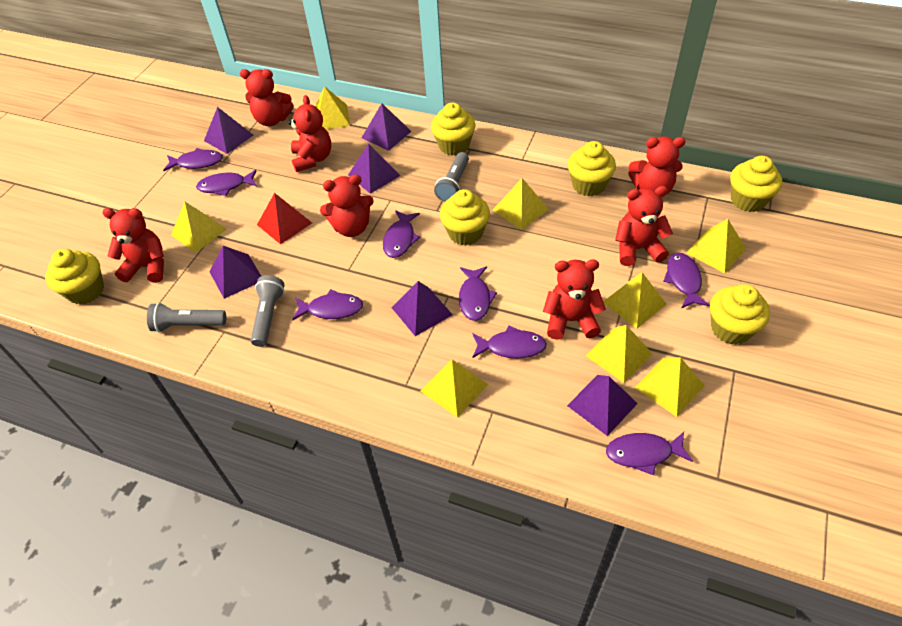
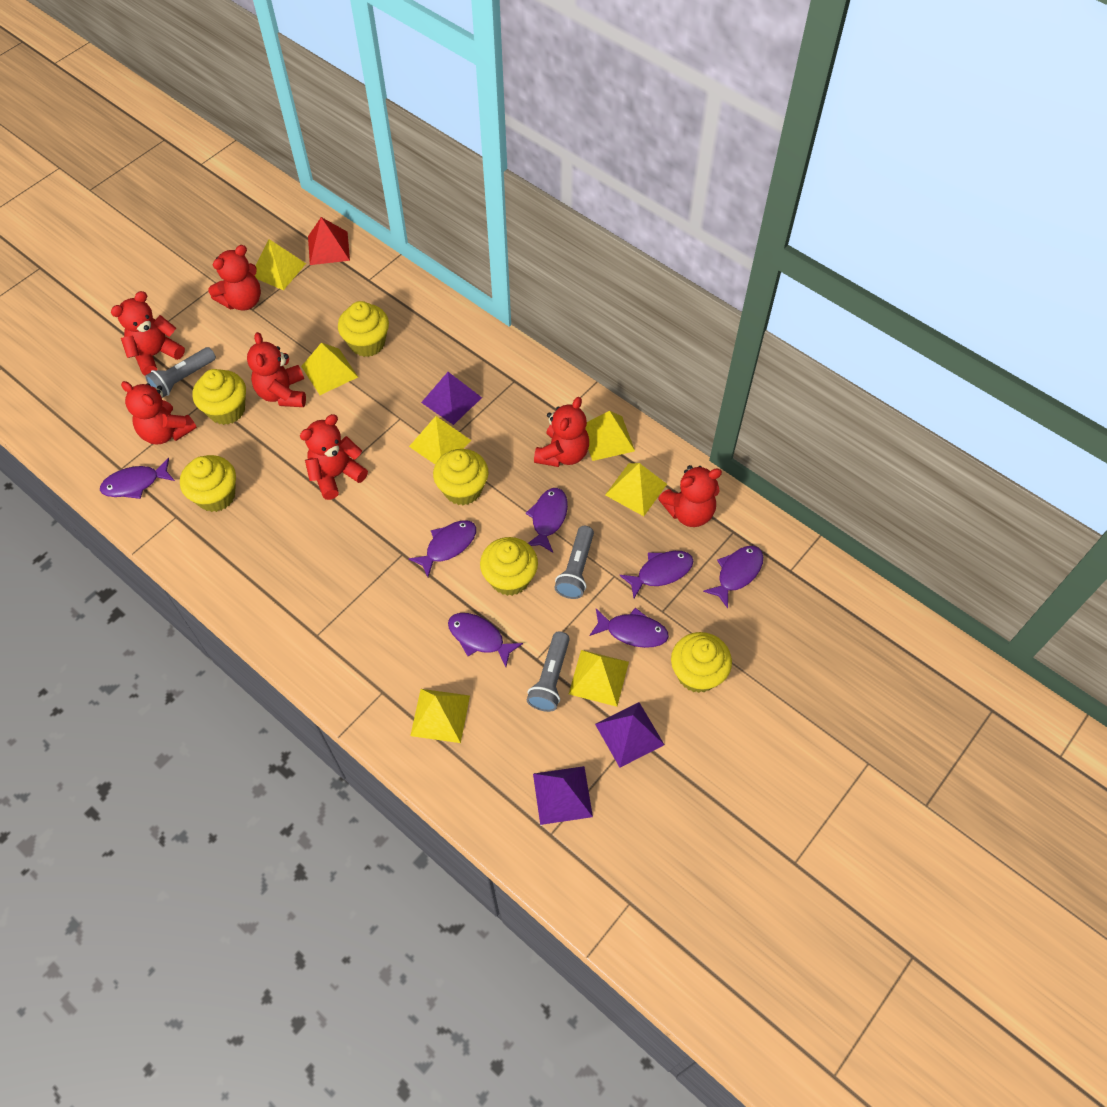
purple fish: 8 -> 7
purple pyramid: 6 -> 3
yellow pyramid: 8 -> 7

